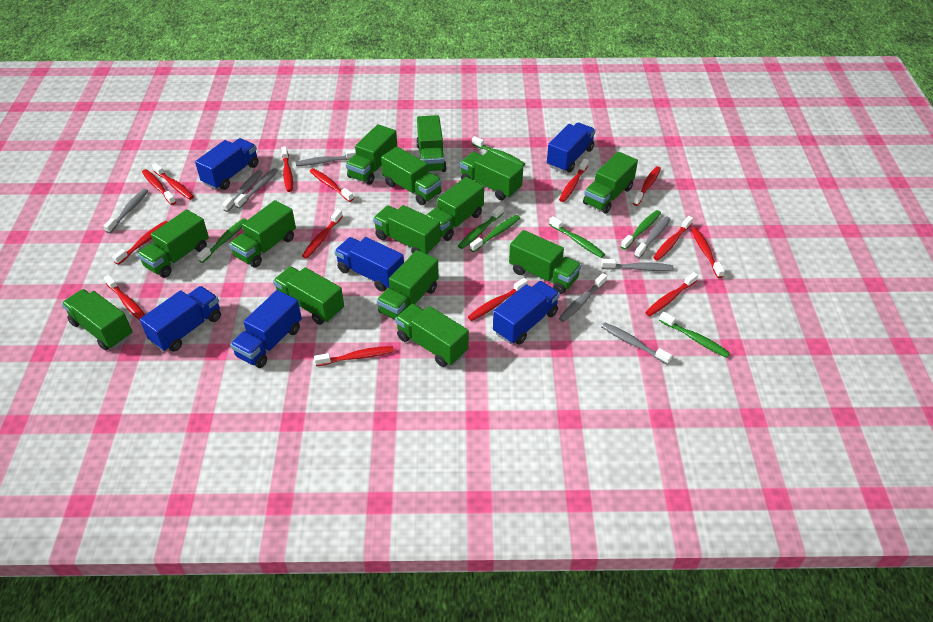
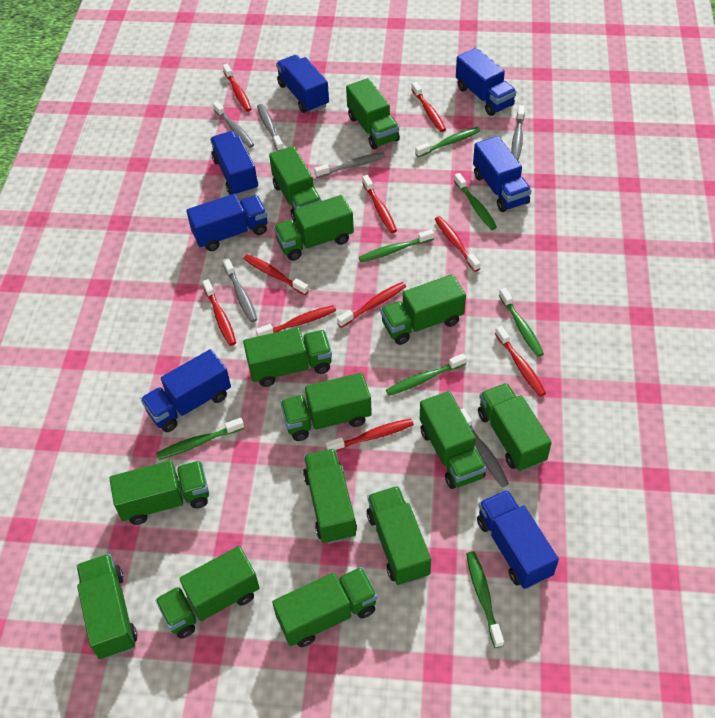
blue truck: 6 -> 7
grey toothbrush: 8 -> 6
red toothbrush: 14 -> 10

